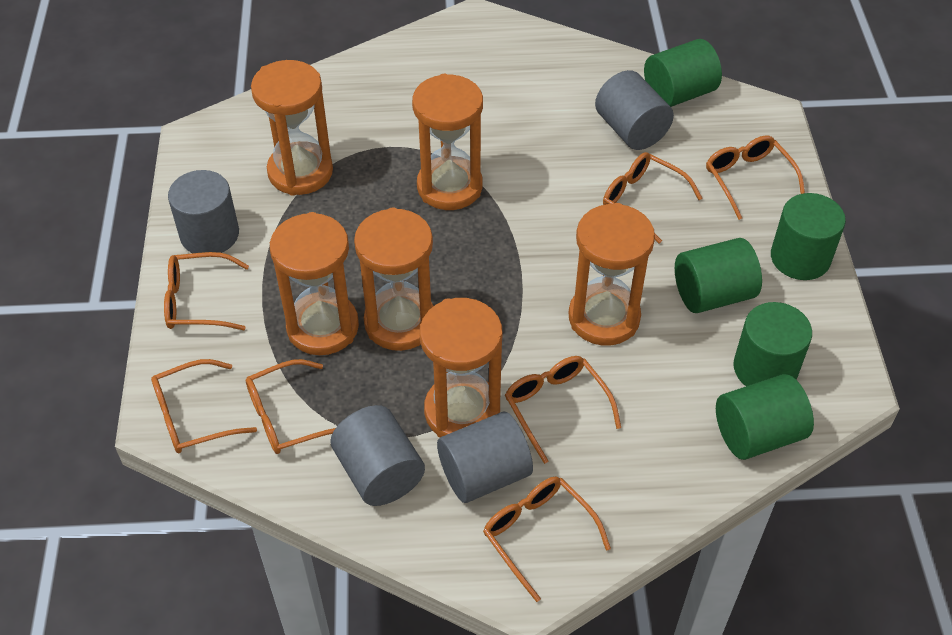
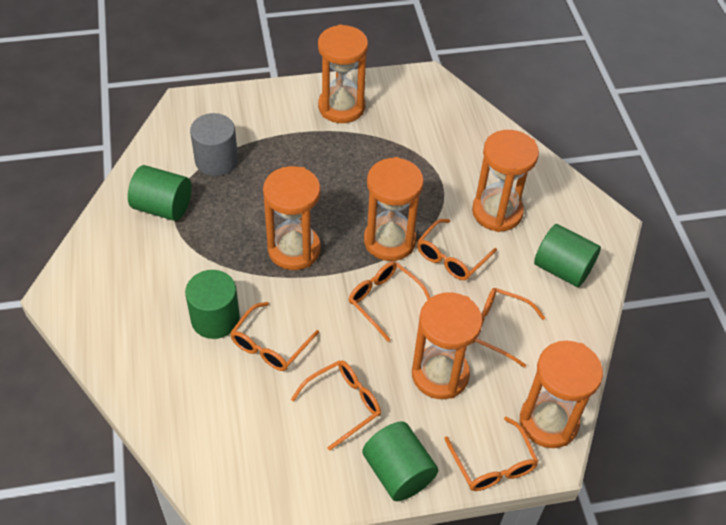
green cylinder: 5 -> 4
grey cylinder: 4 -> 1
orange glasses: 7 -> 6

